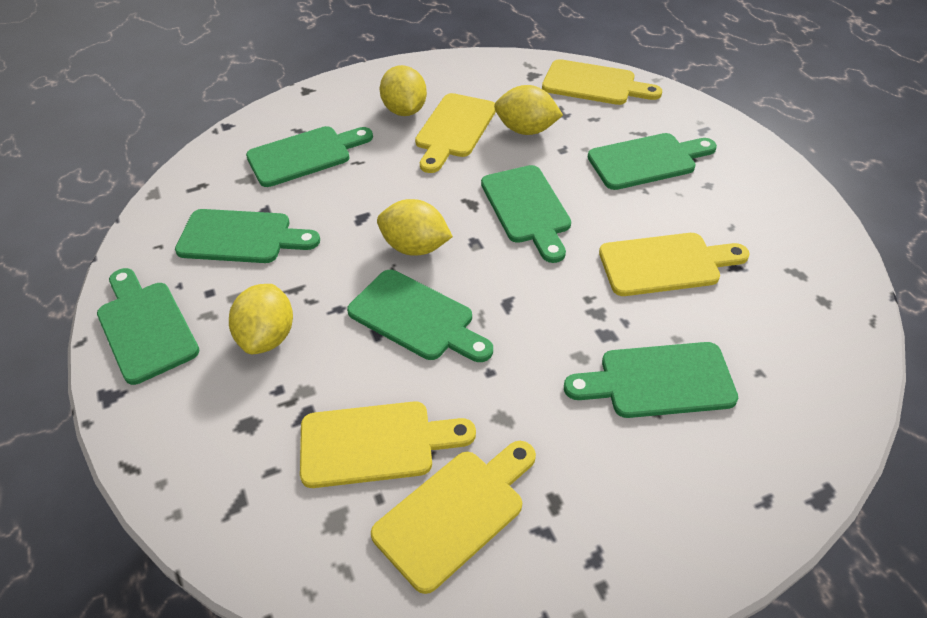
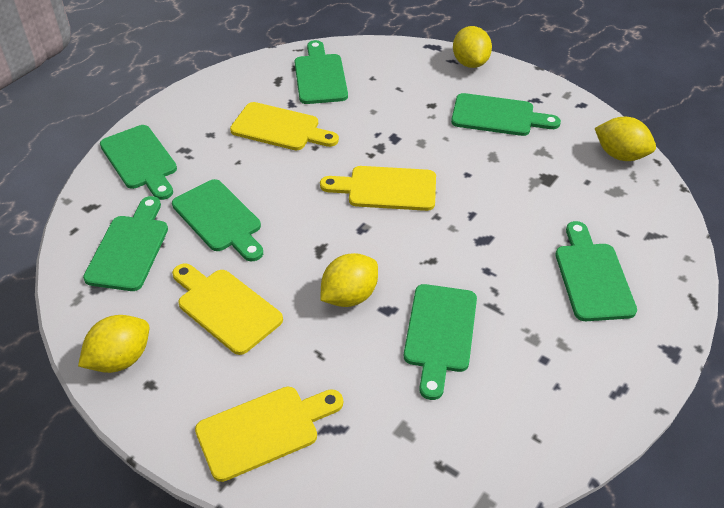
yellow cutting board: 5 -> 4

